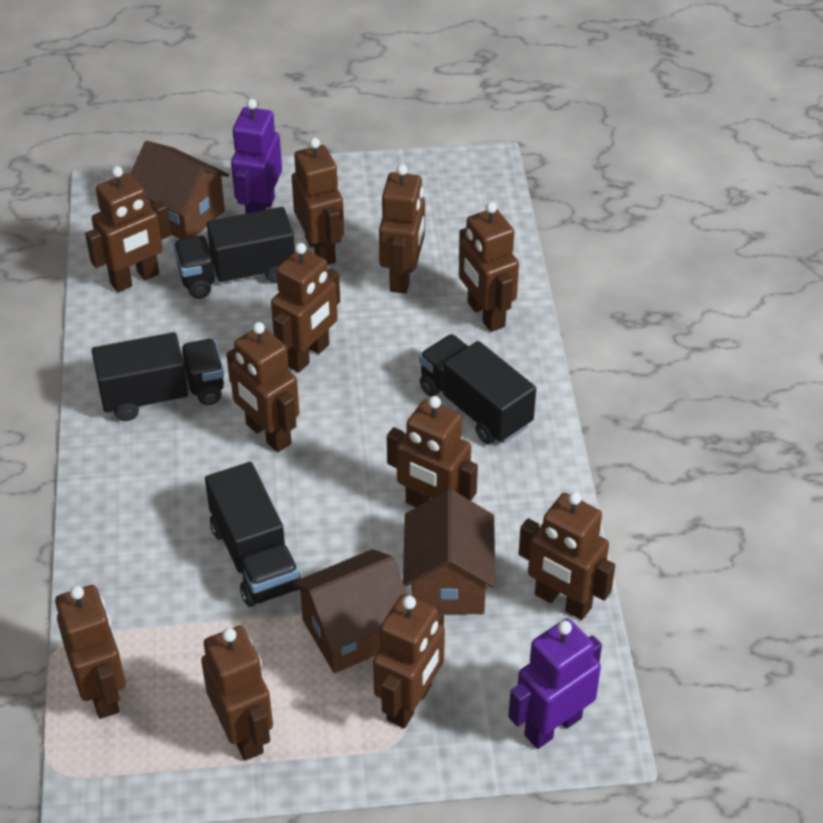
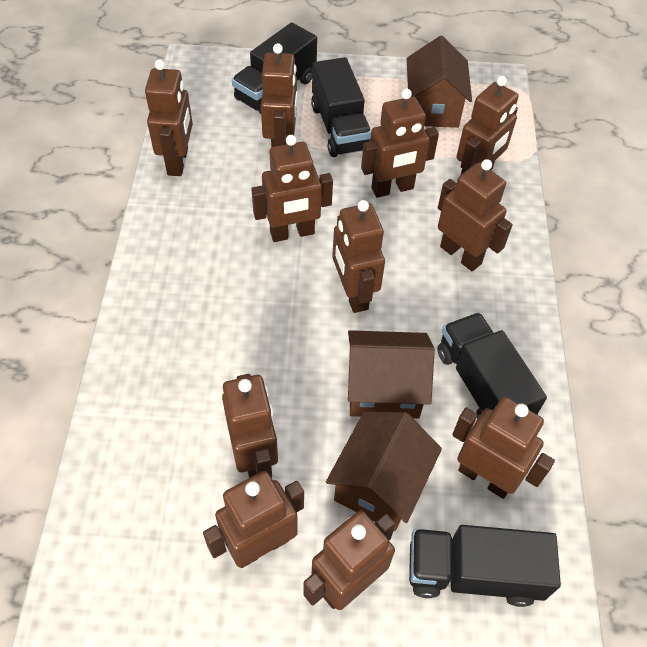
purple robot: 2 -> 0

